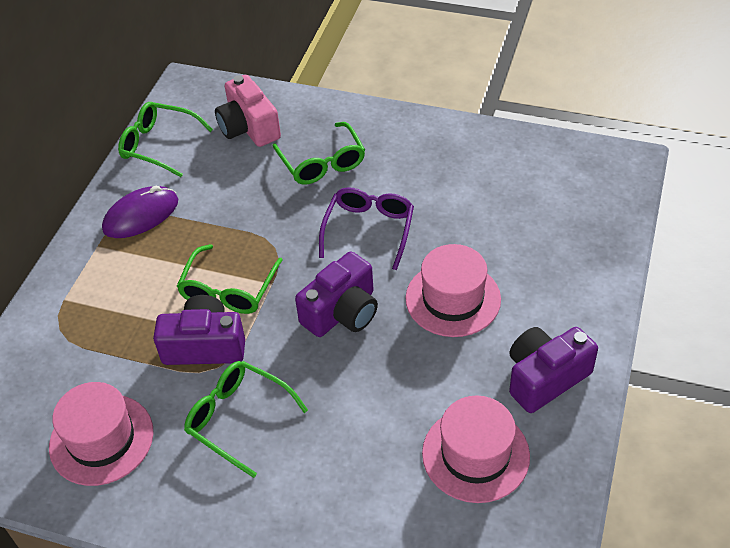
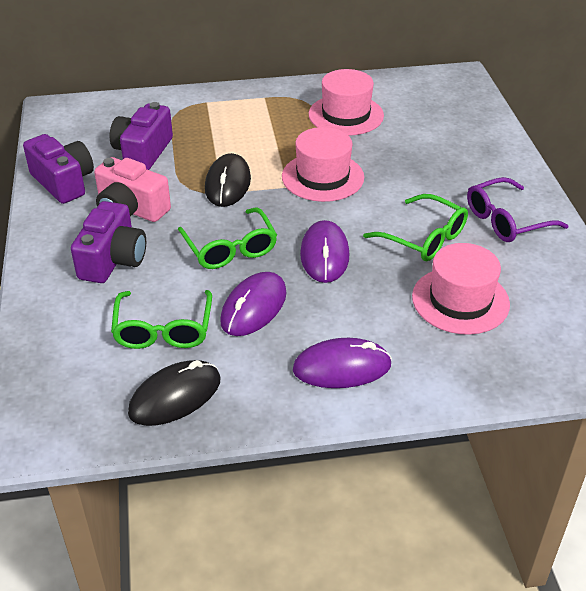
black mouse: 0 -> 2
green glasses: 4 -> 3
purple mouse: 1 -> 3

